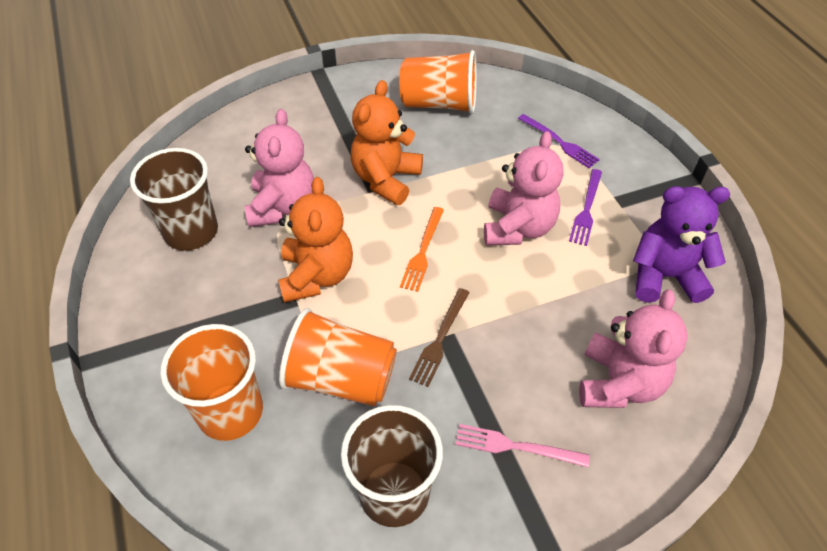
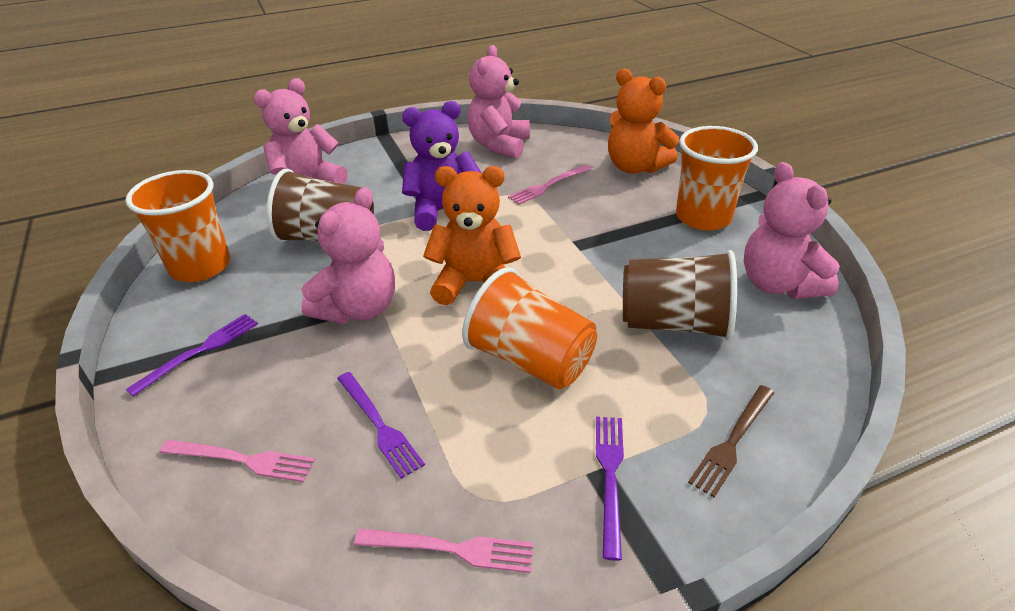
orange fork: 1 -> 0
pink fork: 1 -> 3
pink teddy bear: 3 -> 4
purple fork: 2 -> 3

